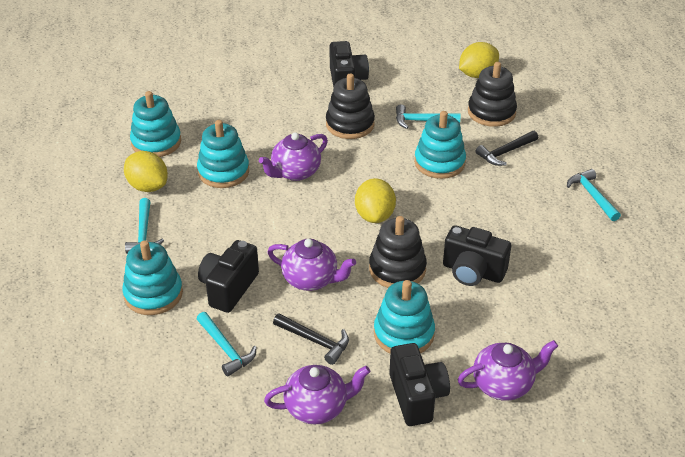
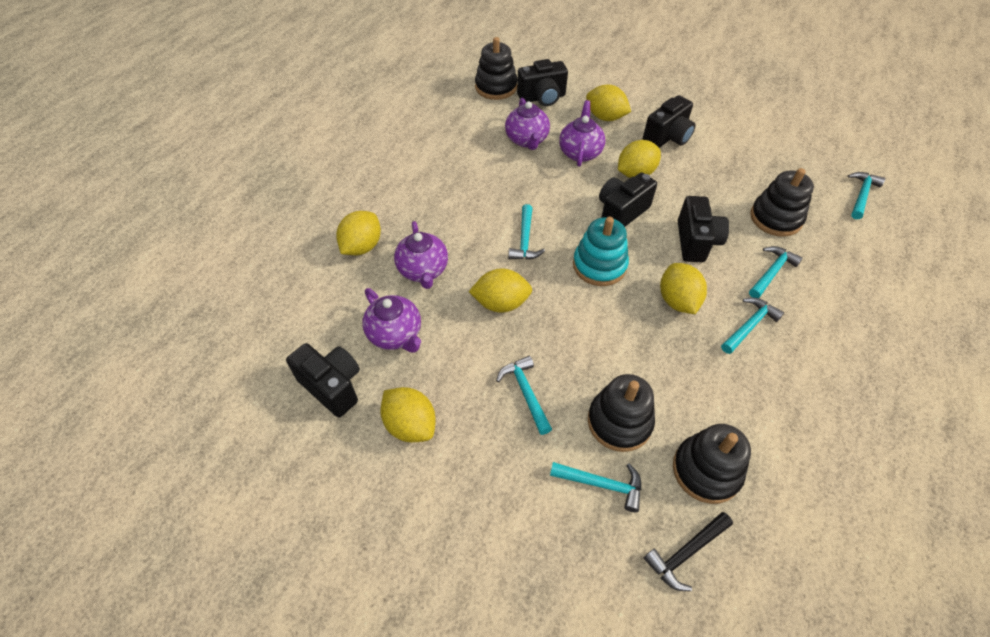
black camera: 4 -> 5
black hammer: 2 -> 1
black stacking toy: 3 -> 4
turquoise hammer: 4 -> 6
turquoise stacking toy: 5 -> 1
yellow lemon: 3 -> 6

